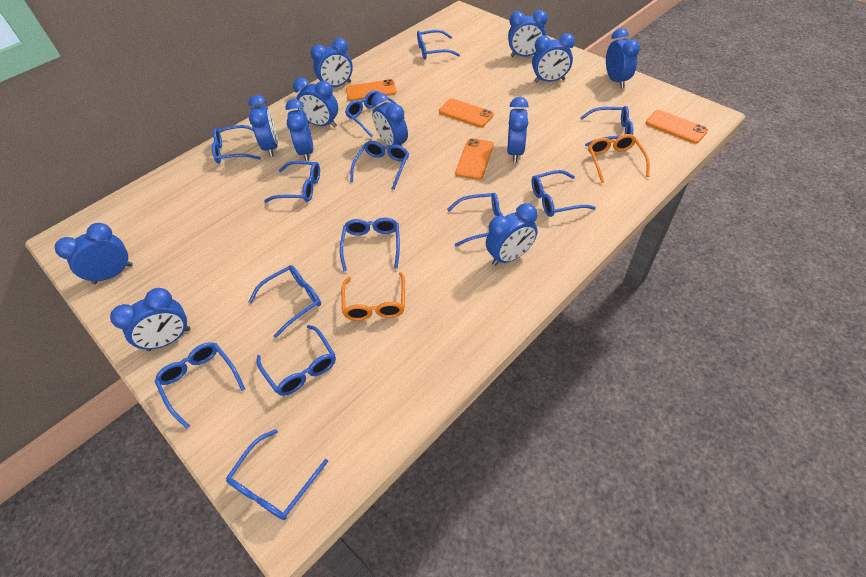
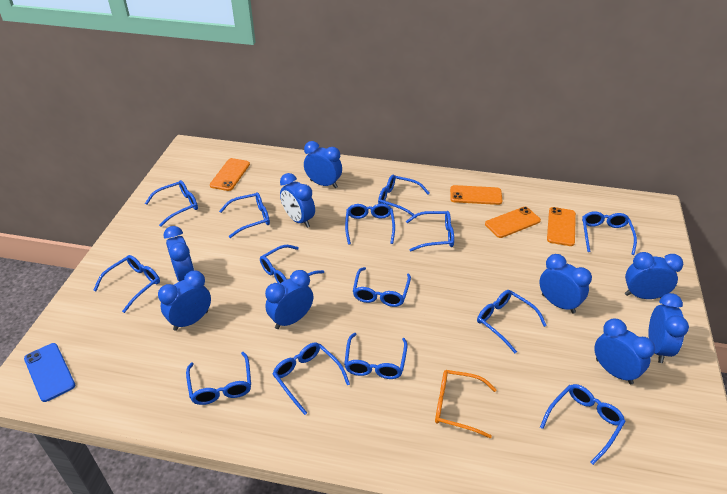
blue clock: 12 -> 9
blue glasses: 13 -> 14
blue phone: 0 -> 1
orange glasses: 2 -> 1

